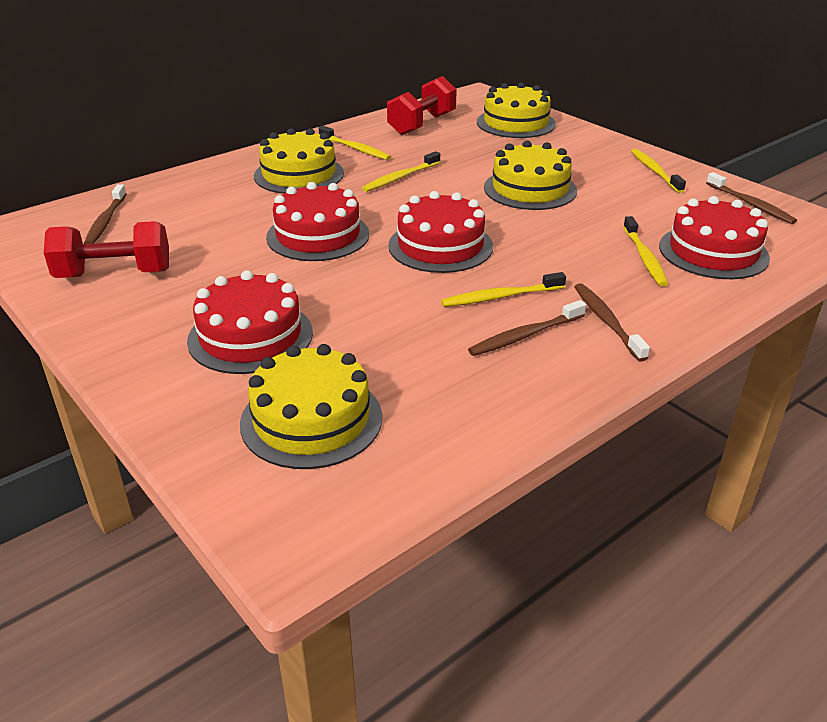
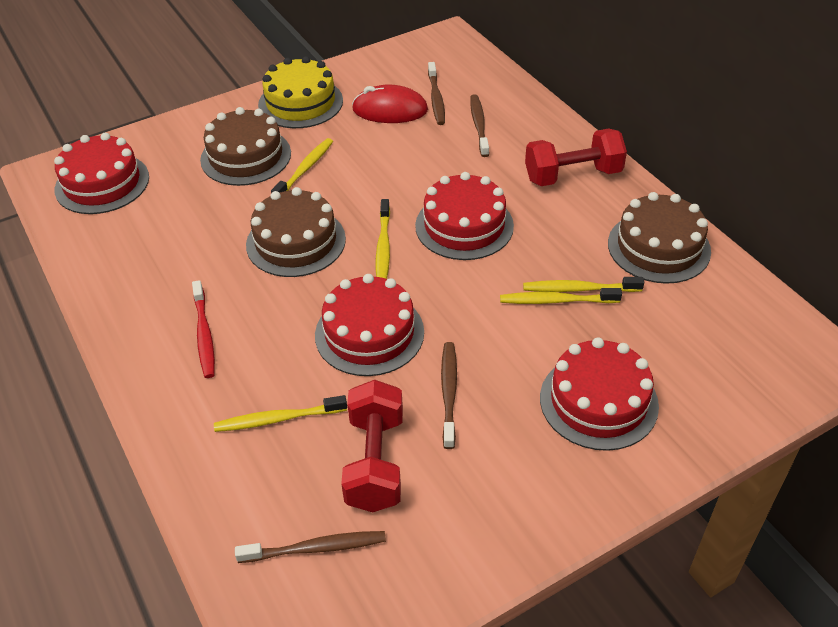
brown cake: 0 -> 3
red mouse: 0 -> 1
red toothbrush: 0 -> 1
yellow cake: 4 -> 1

